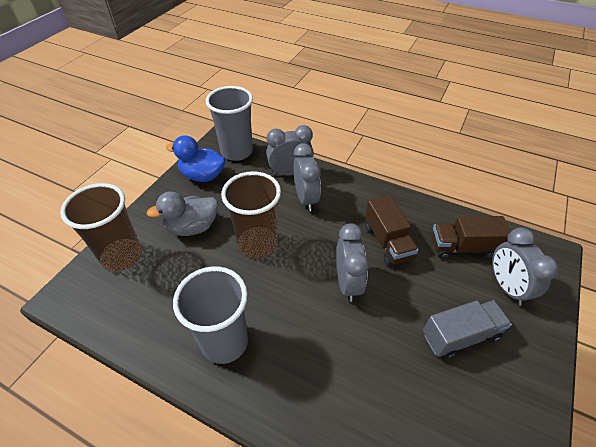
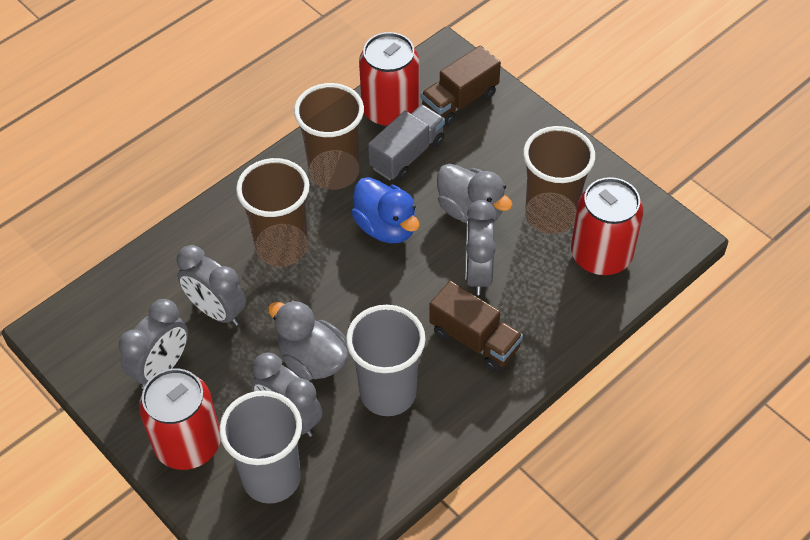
brown cup: 2 -> 3
grey duck: 1 -> 2
red can: 0 -> 3

